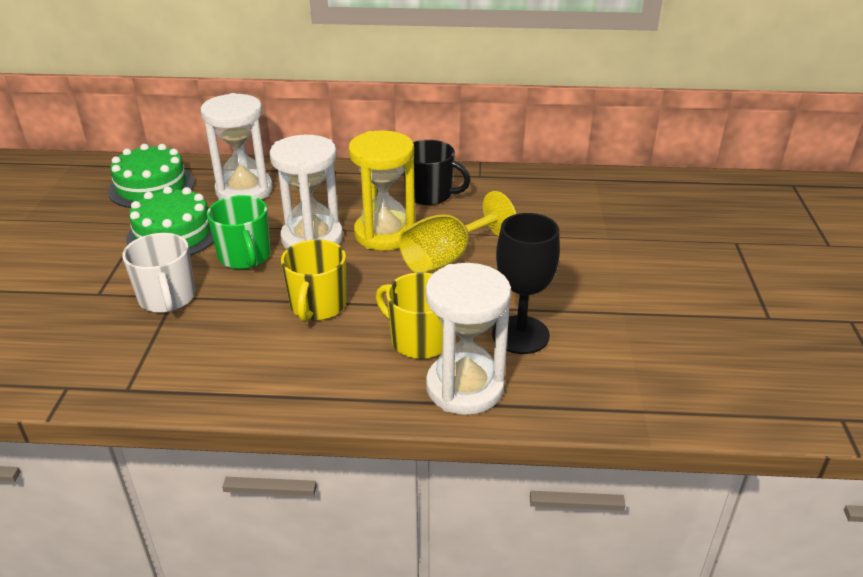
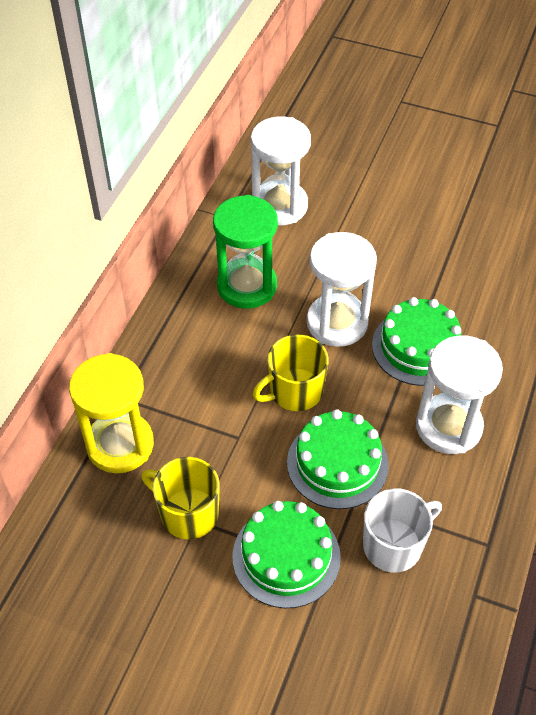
black goblet: 1 -> 0
black mug: 1 -> 0
green cake: 2 -> 3
green hourglass: 0 -> 1
green mug: 1 -> 0
yellow goblet: 1 -> 0

